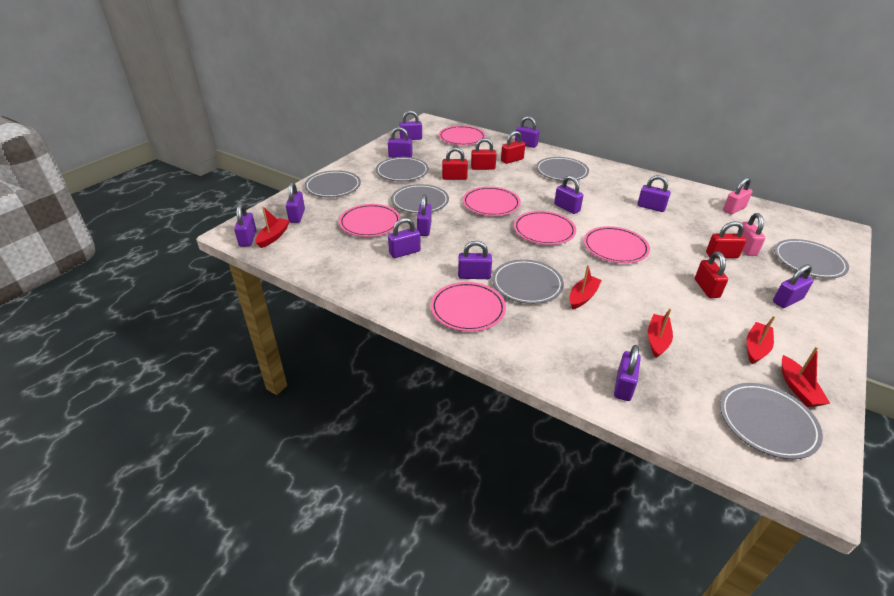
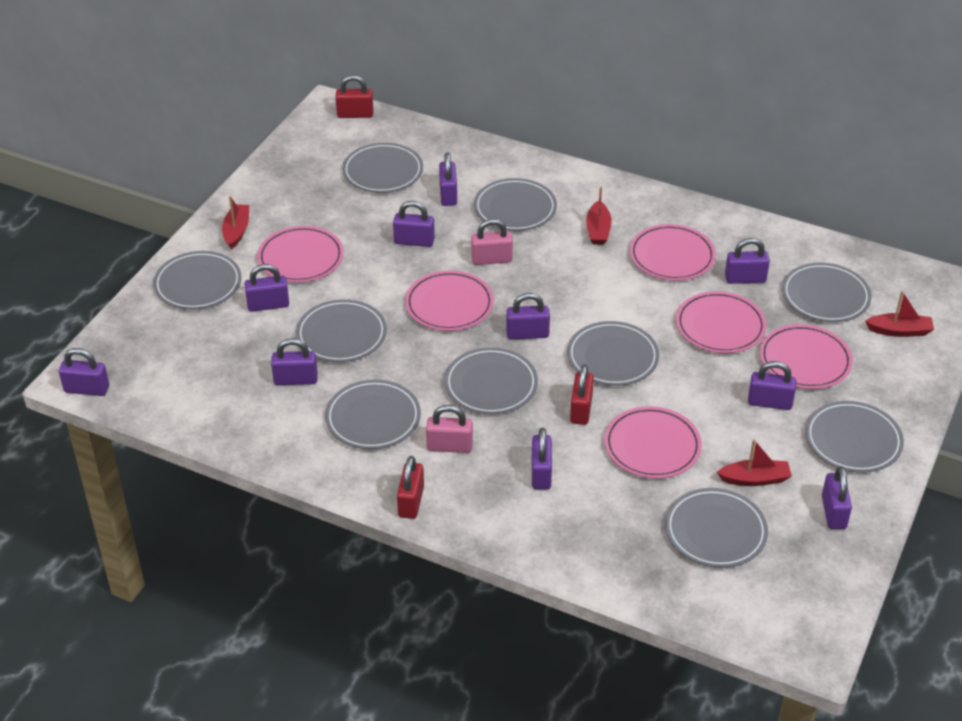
grey plate: 7 -> 10
purple padlock: 12 -> 10
red boat: 5 -> 4
red padlock: 5 -> 3

